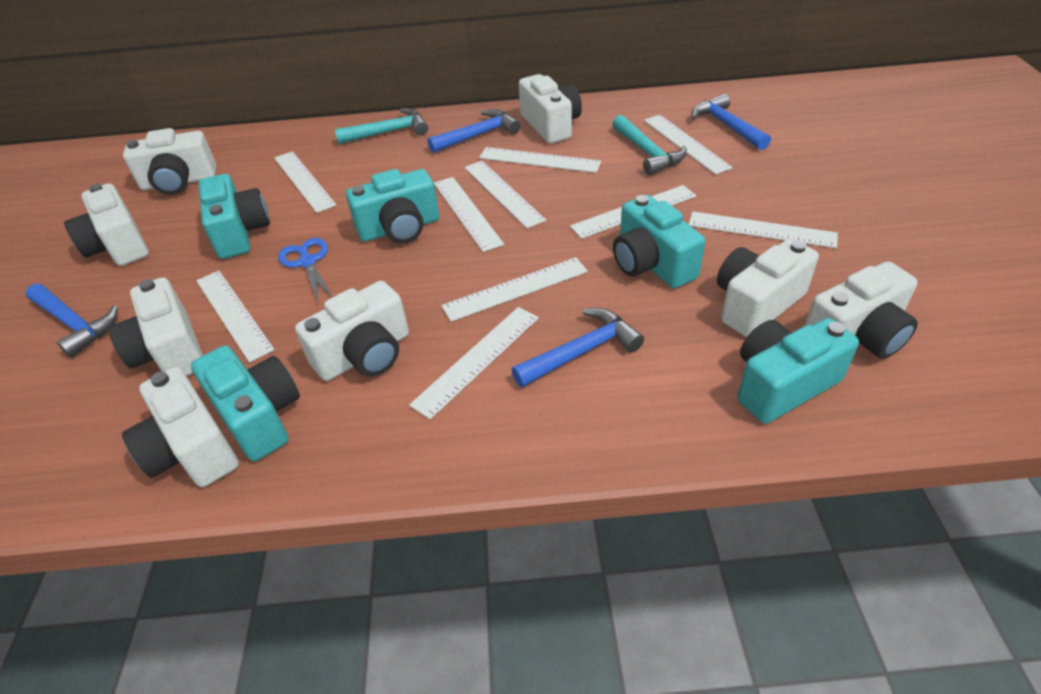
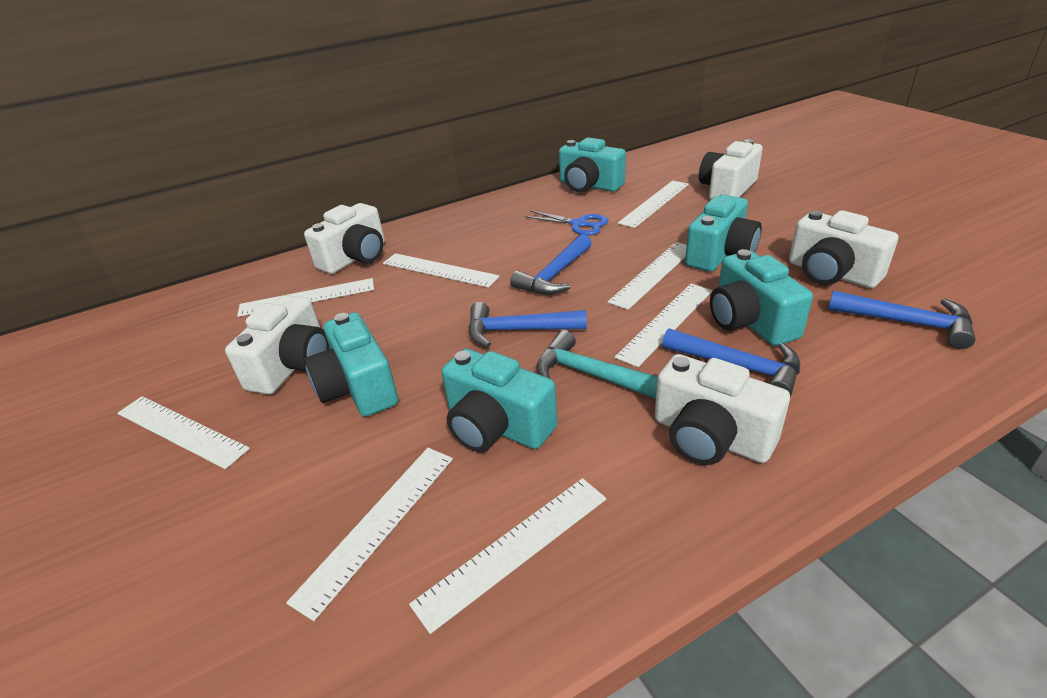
turquoise hammer: 2 -> 1
white camera: 8 -> 5
white ruler: 10 -> 8

